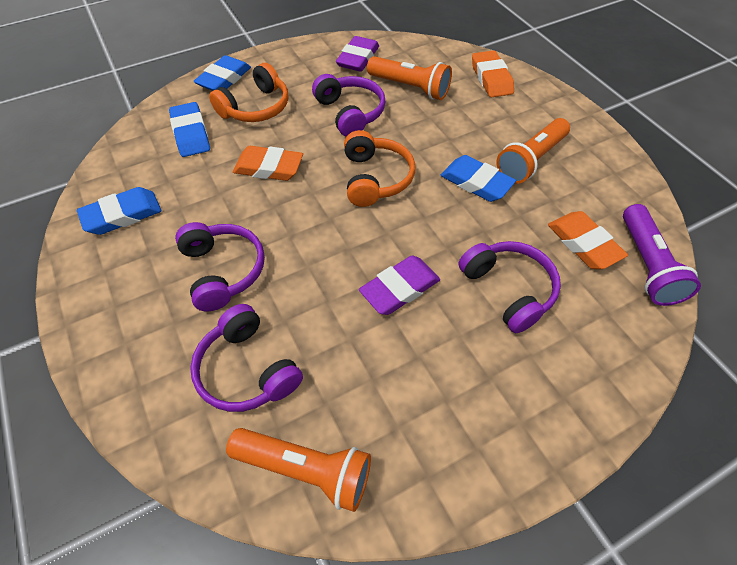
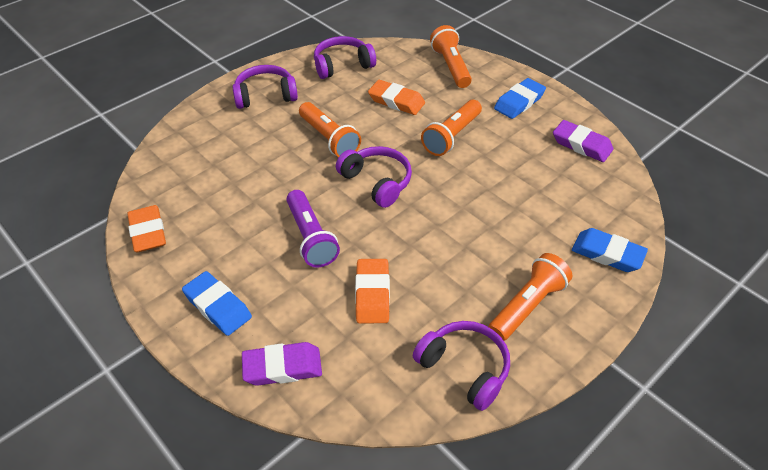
blue eraser: 4 -> 3
orange flashlight: 3 -> 4
orange headphones: 2 -> 0

